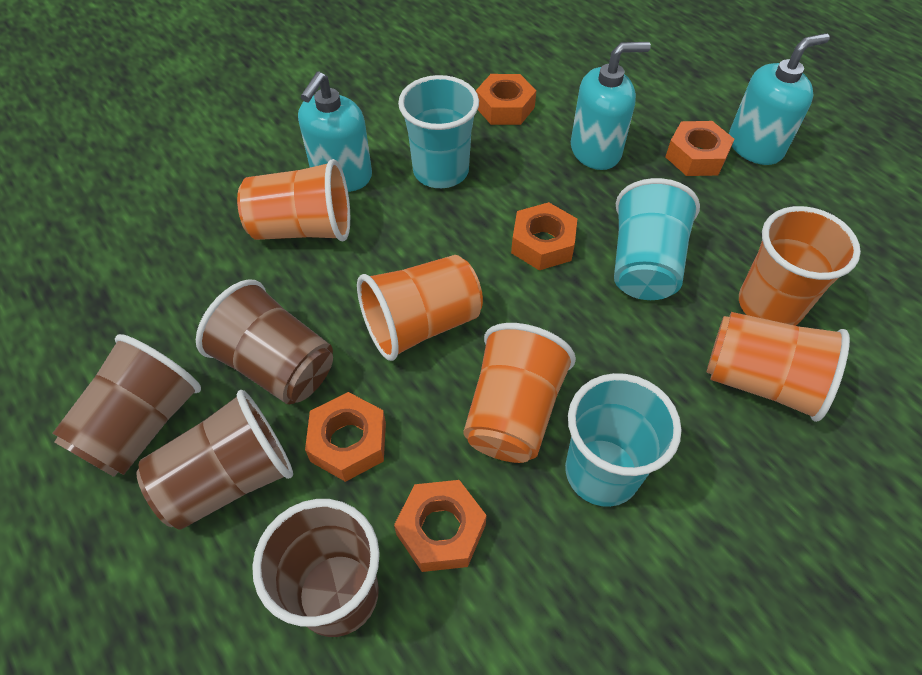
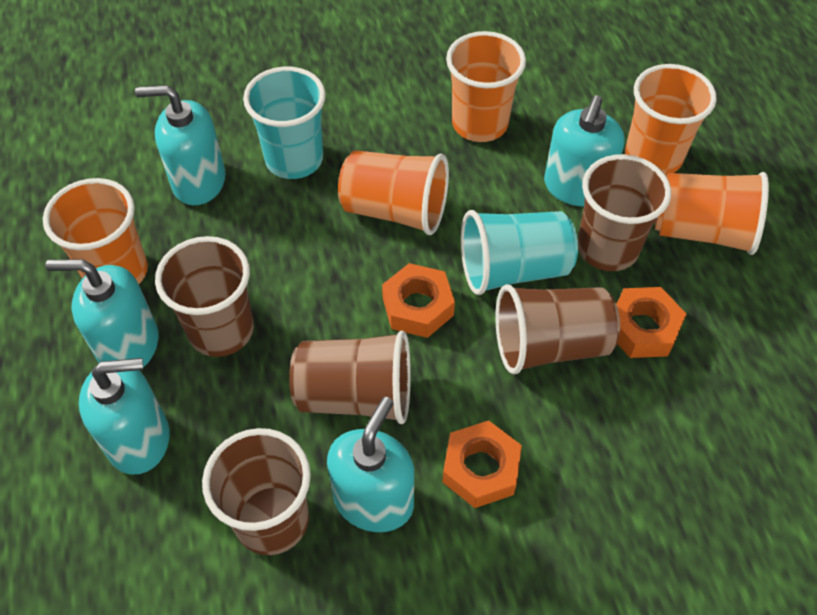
brown cup: 4 -> 5
orange nut: 5 -> 3
turquoise cup: 3 -> 2
turquoise soap dispenser: 3 -> 5

